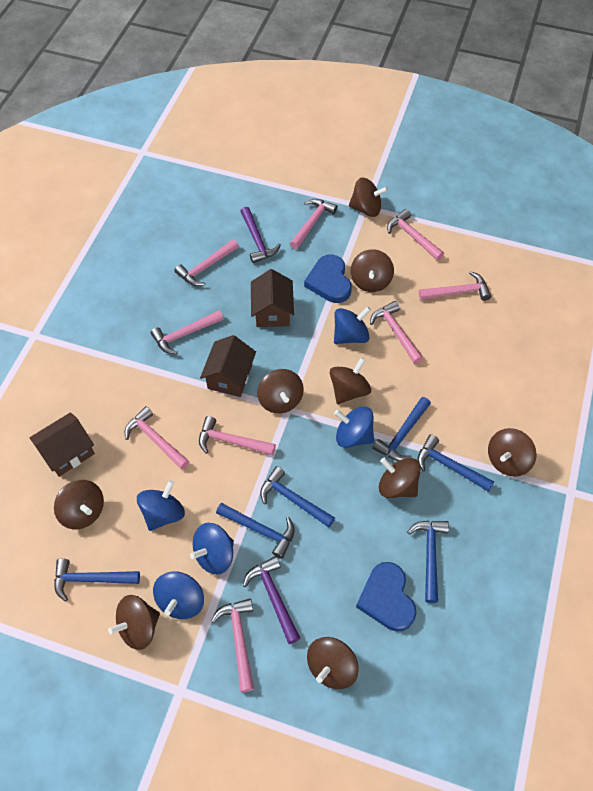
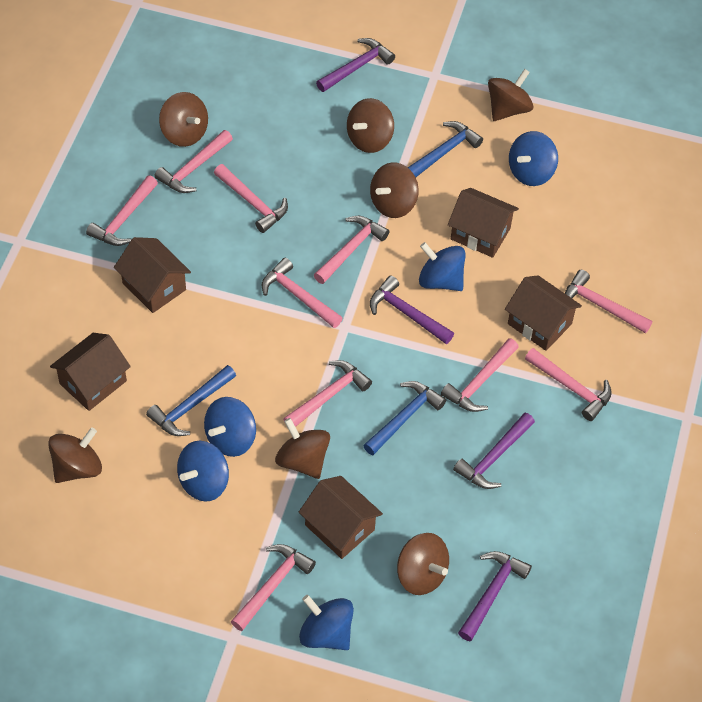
blue hammer: 6 -> 3
blue heart: 2 -> 0
brown house: 3 -> 5
brown spinning top: 9 -> 7
pink hammer: 9 -> 10
purple hammer: 2 -> 4

